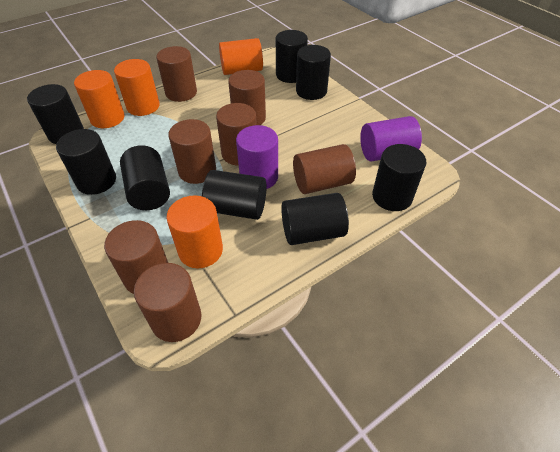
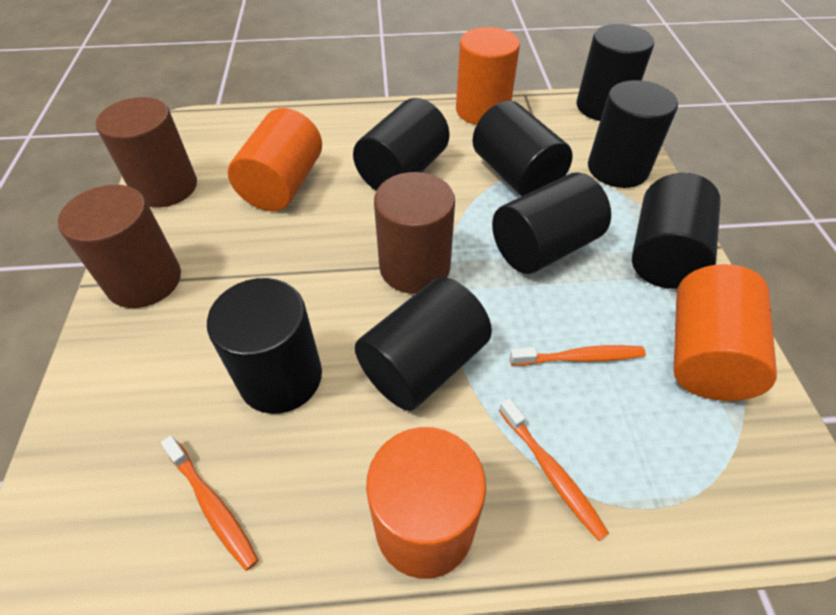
brown cylinder: 7 -> 3
orange toothbrush: 0 -> 3
purple cylinder: 2 -> 0

